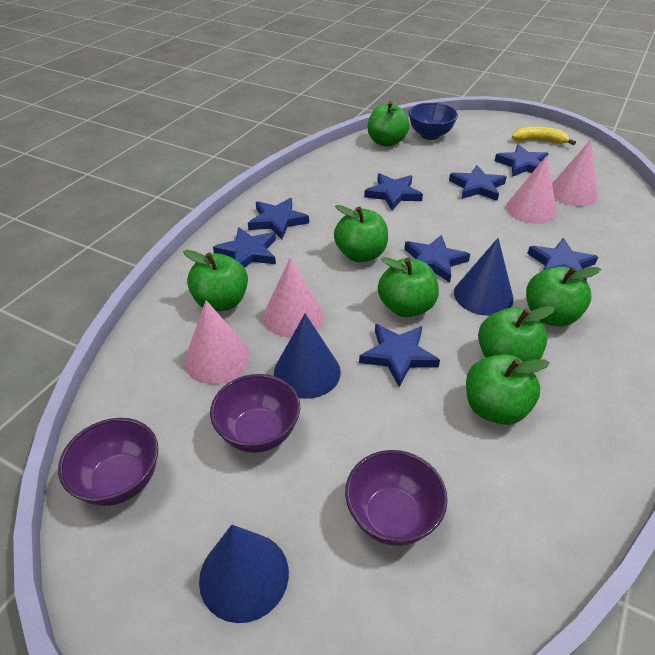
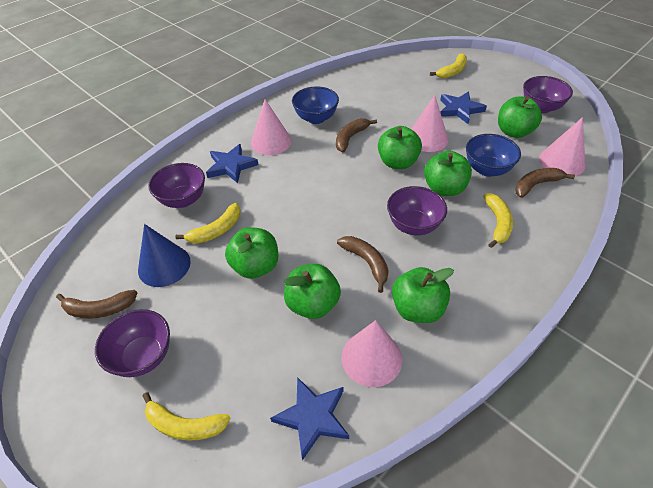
blue bowl: 1 -> 2
blue cone: 3 -> 1
blue star: 8 -> 3
brown banana: 0 -> 4
green apple: 7 -> 6
purple bowl: 3 -> 4
yellow banana: 1 -> 4

